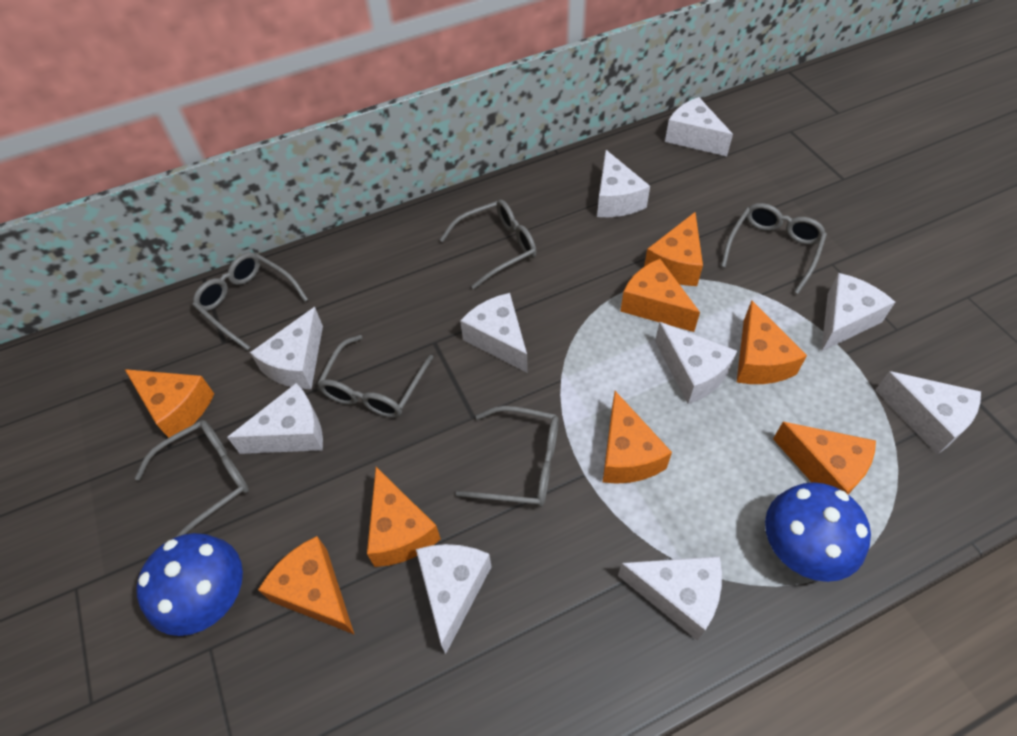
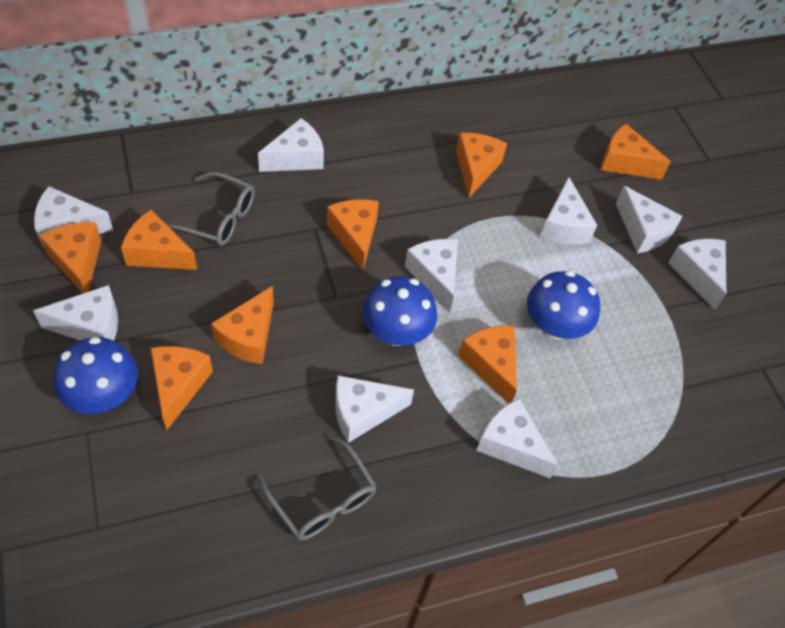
blue mushroom: 2 -> 3
grey glasses: 6 -> 2
white cheese: 10 -> 9

